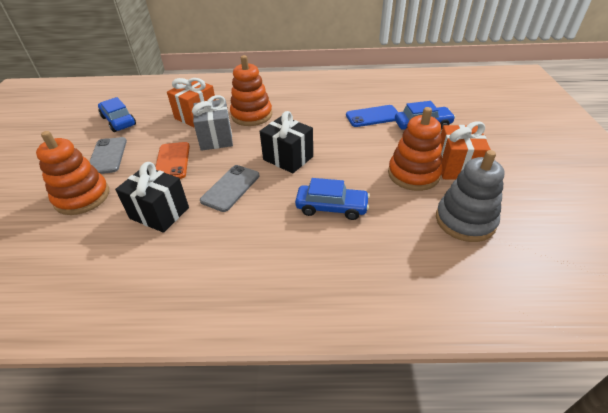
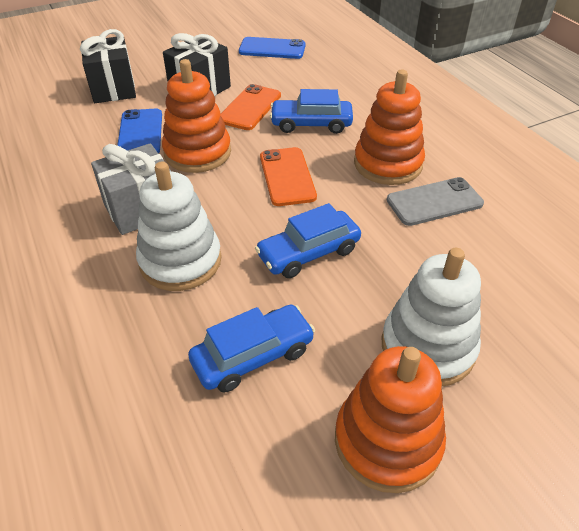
blue phone: 1 -> 2
grey phone: 2 -> 1
grey stacking toy: 1 -> 0
orange gift: 2 -> 0
orange phone: 1 -> 2
white stacking toy: 0 -> 2

